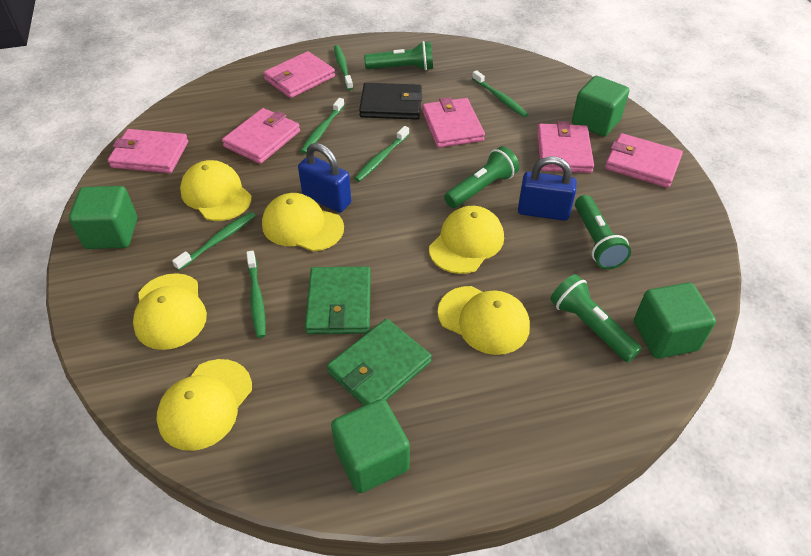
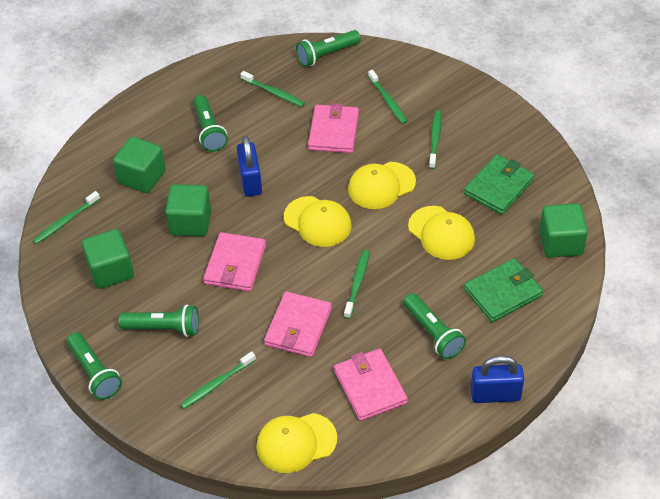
black wallet: 1 -> 0
green flashlight: 4 -> 5
pink wallet: 6 -> 4
yellow cap: 6 -> 4

